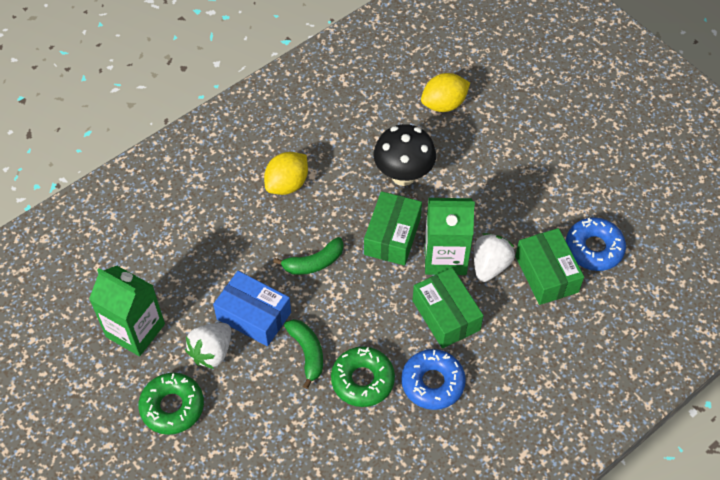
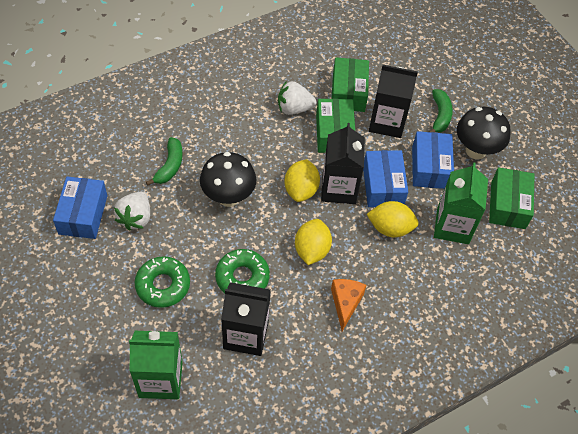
black carton: 0 -> 3
black mushroom: 1 -> 2
blue box: 1 -> 3
blue donut: 2 -> 0
orange cheese: 0 -> 1
yellow lemon: 2 -> 3

